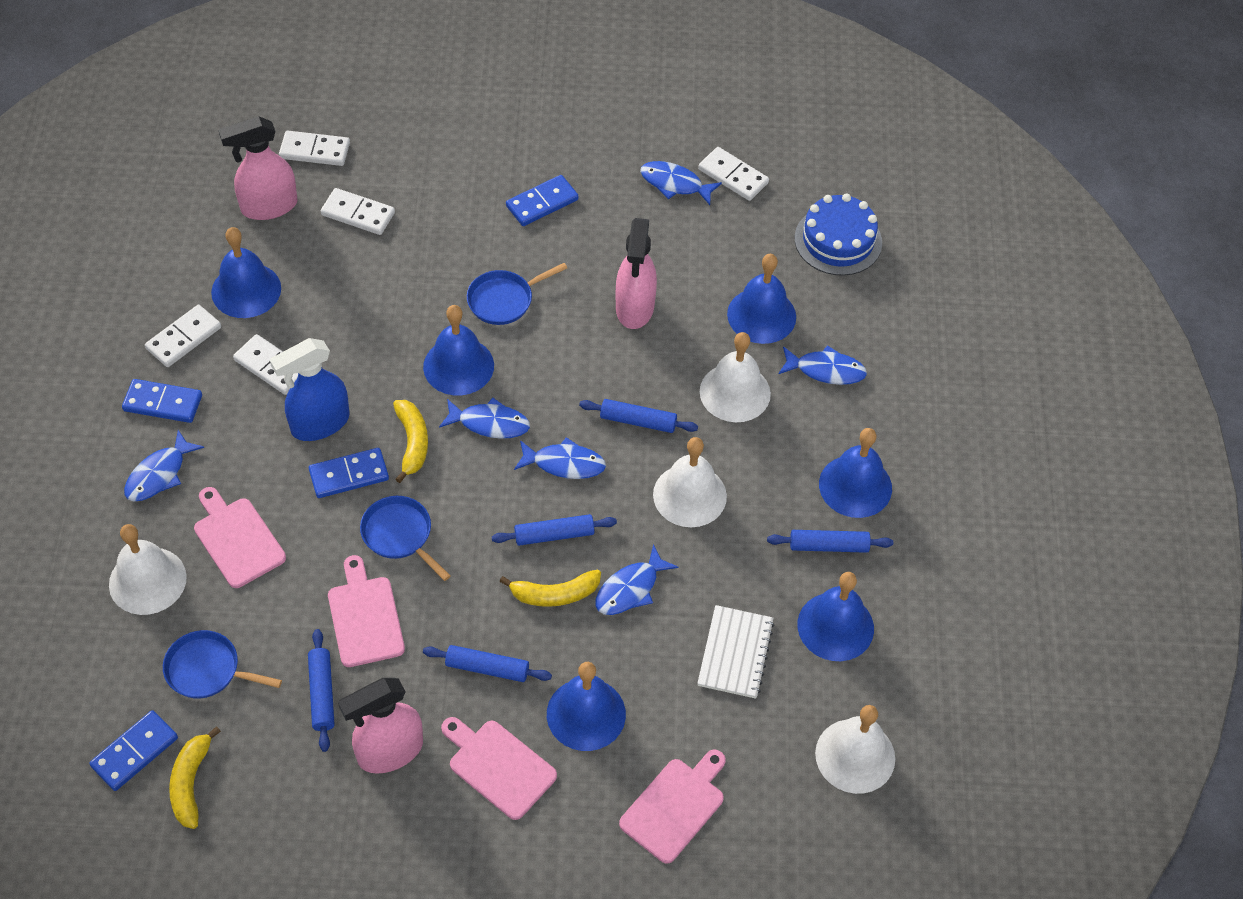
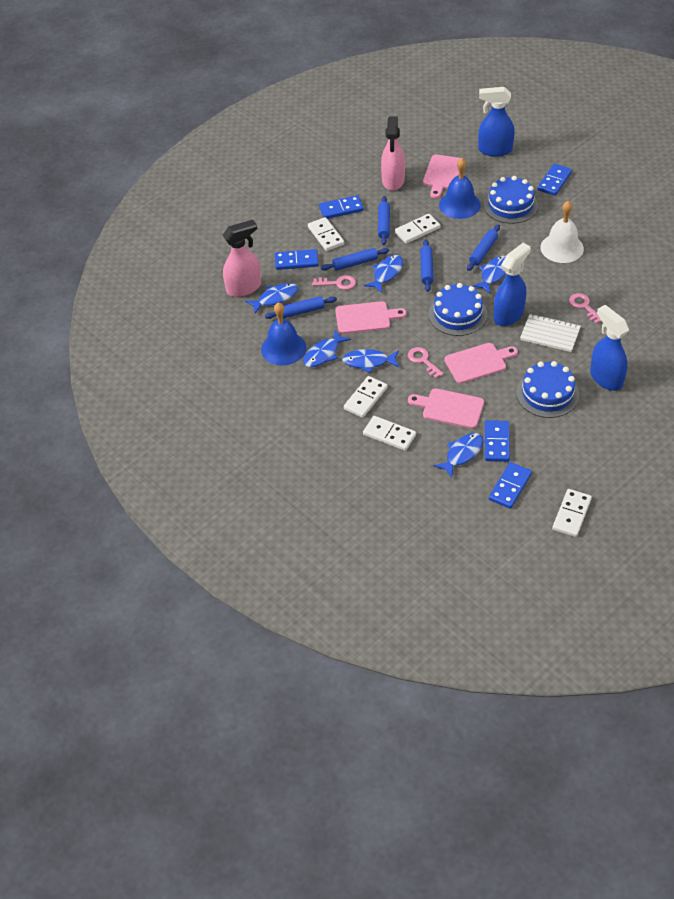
blue bell: 6 -> 2
blue cake: 1 -> 3
blue domino: 4 -> 5
blue pan: 3 -> 0
blue spray bottle: 1 -> 3
pink key: 0 -> 3
pink spray bottle: 3 -> 2
white bell: 4 -> 1
yellow banana: 3 -> 0

